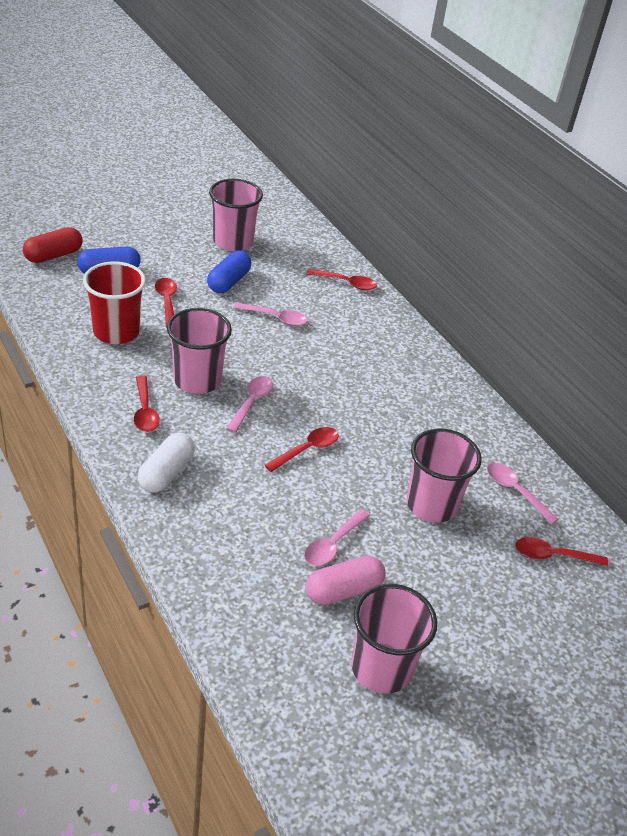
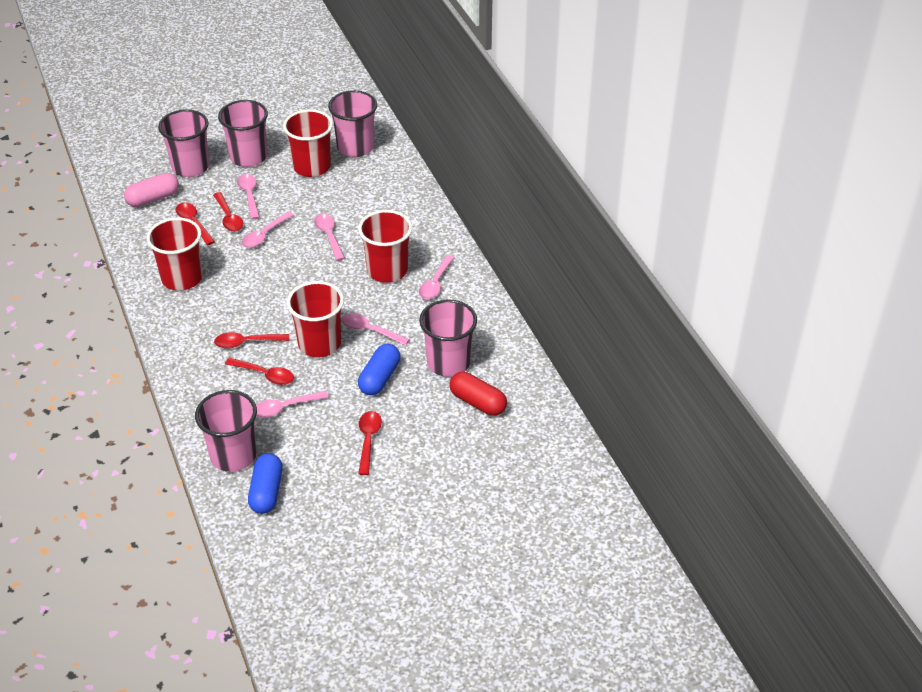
pink cup: 4 -> 5
pink spoon: 4 -> 6
red cup: 1 -> 4
white capsule: 1 -> 0

